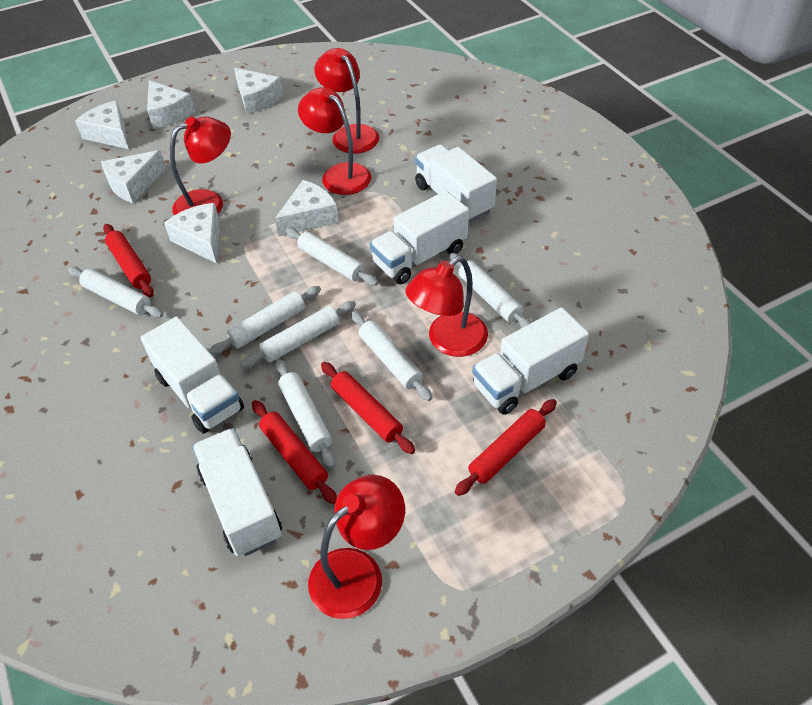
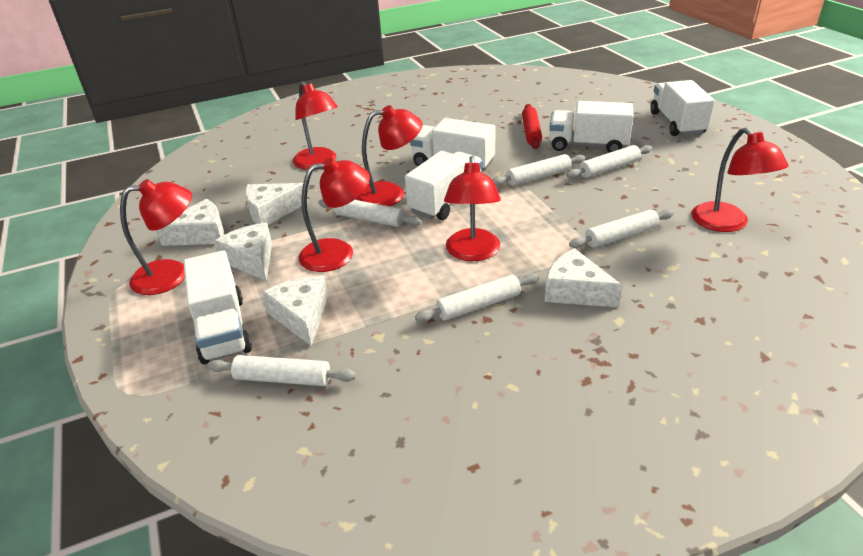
red lamp: 5 -> 6
red rolling pin: 4 -> 1
white cheese: 6 -> 5
white rolling pin: 7 -> 6

